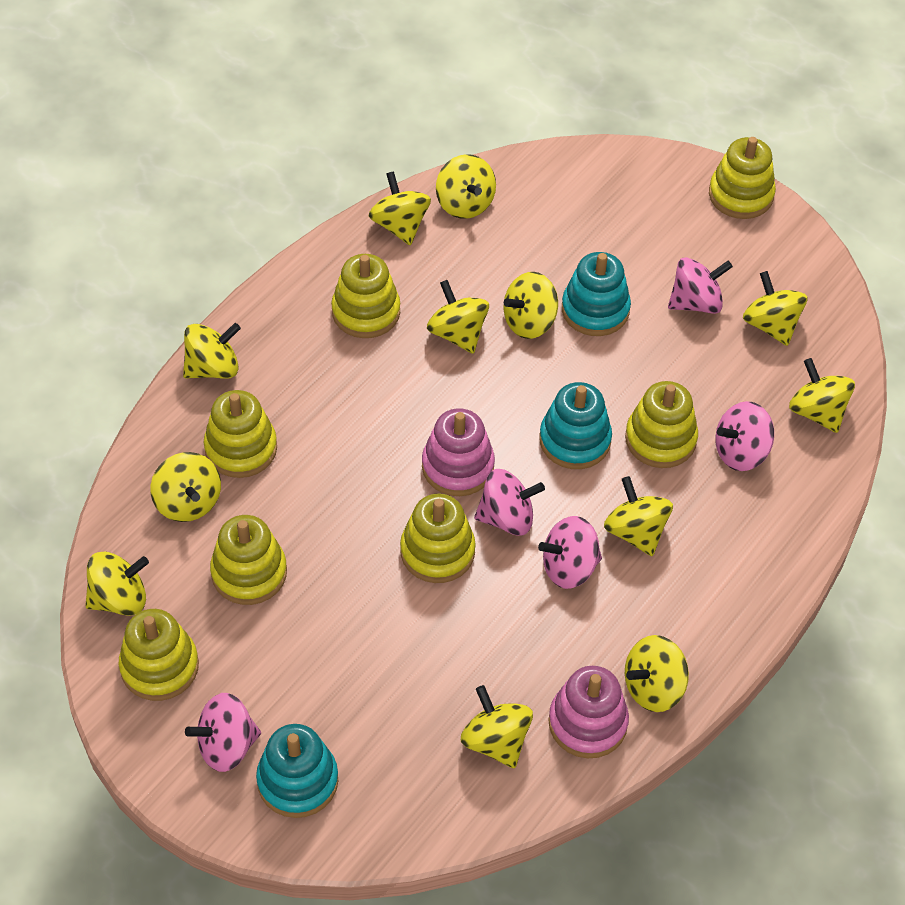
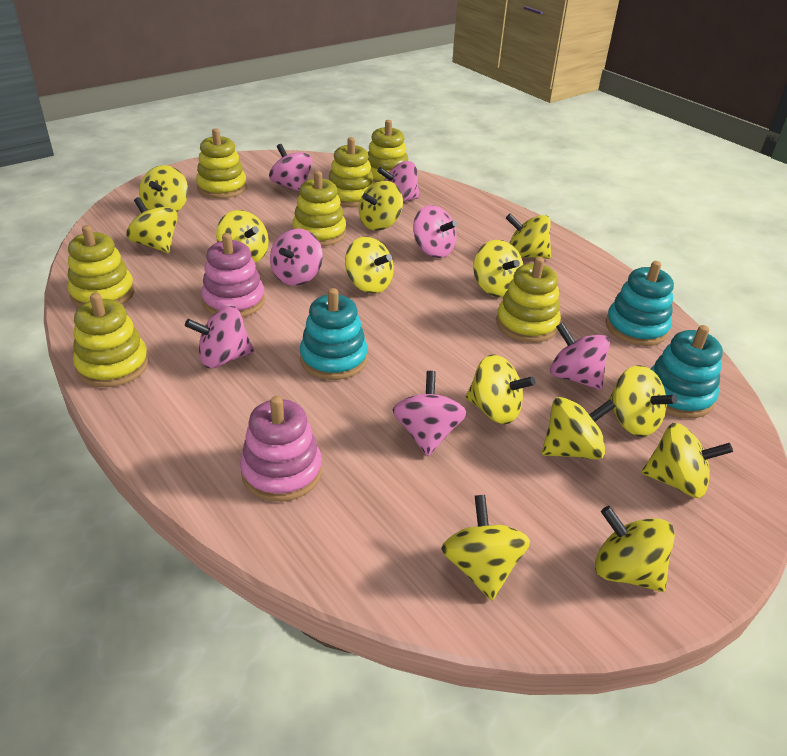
pink spinning top: 5 -> 7
yellow spinning top: 12 -> 13

